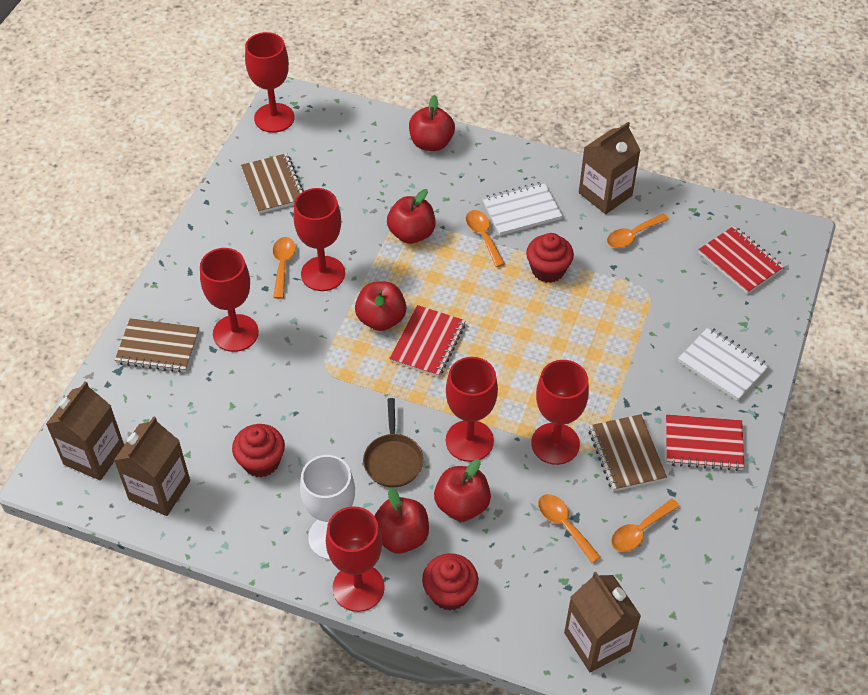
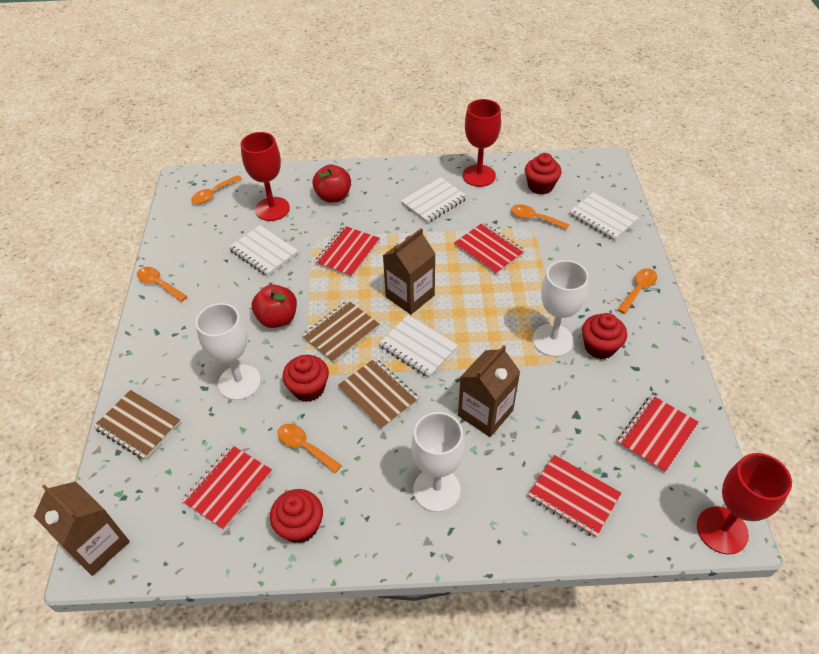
brown carton: 4 -> 3
brown pan: 1 -> 0
red apple: 5 -> 2
red cupcake: 3 -> 4
red goblet: 6 -> 3
red notebook: 3 -> 5
white goblet: 1 -> 3
white notebook: 2 -> 4

